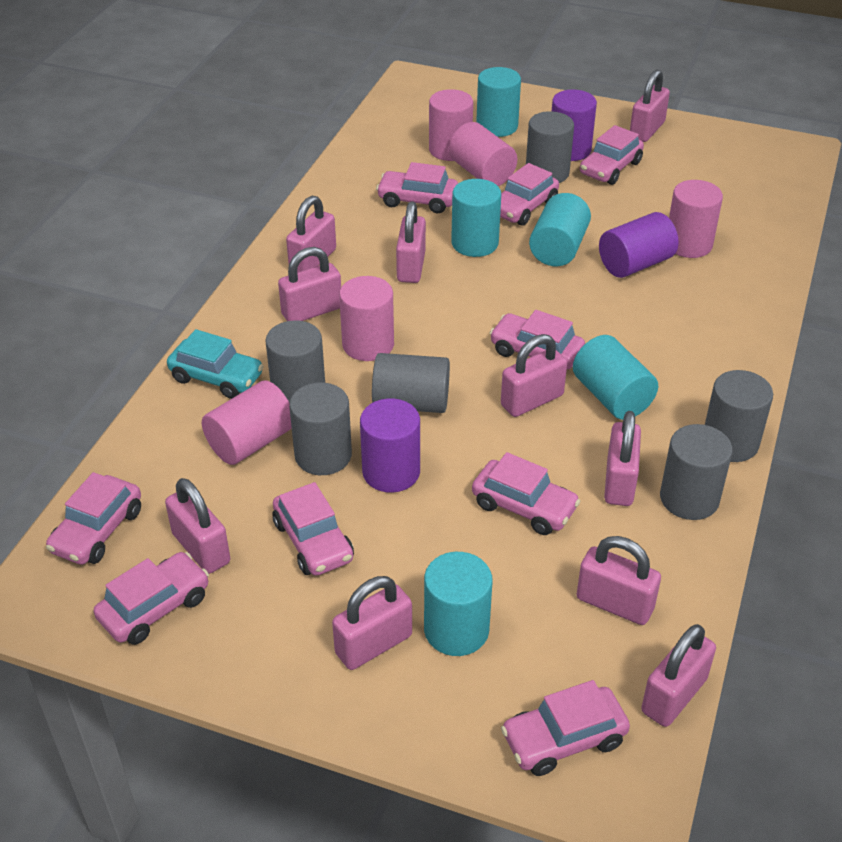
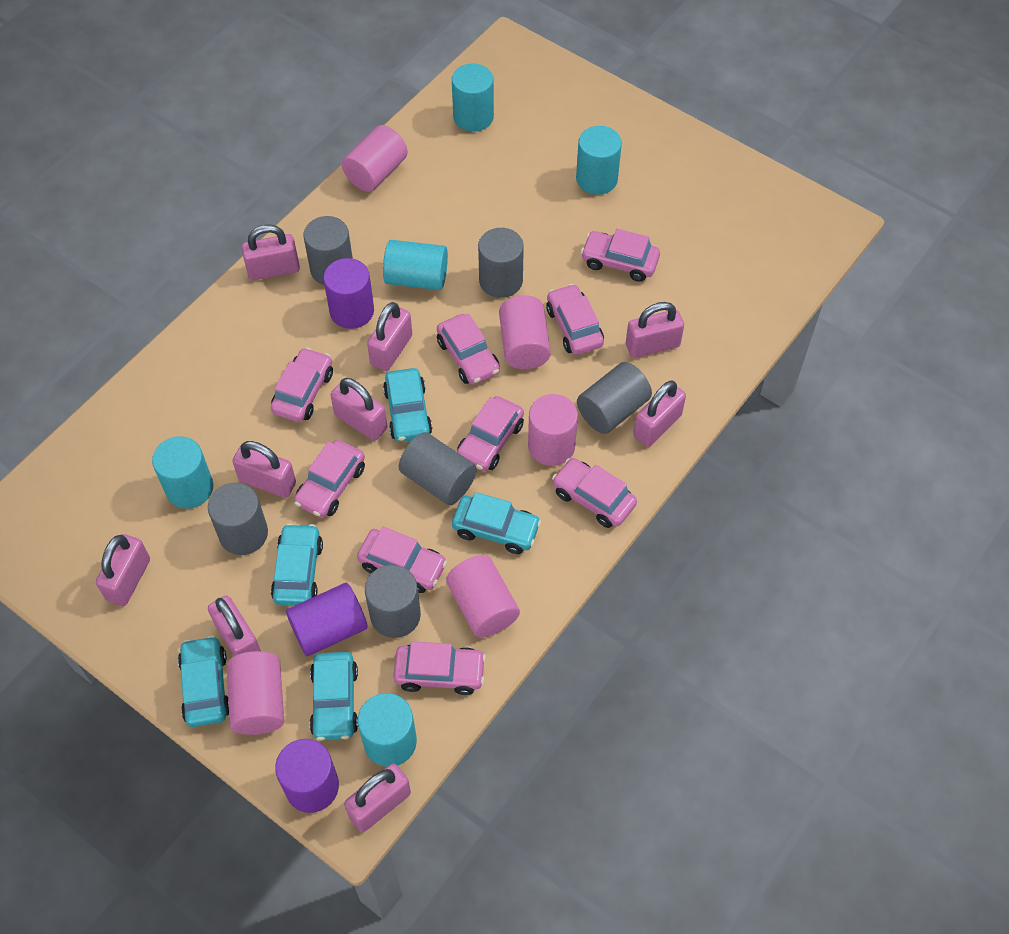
pink padlock: 10 -> 9
turquoise car: 1 -> 5

